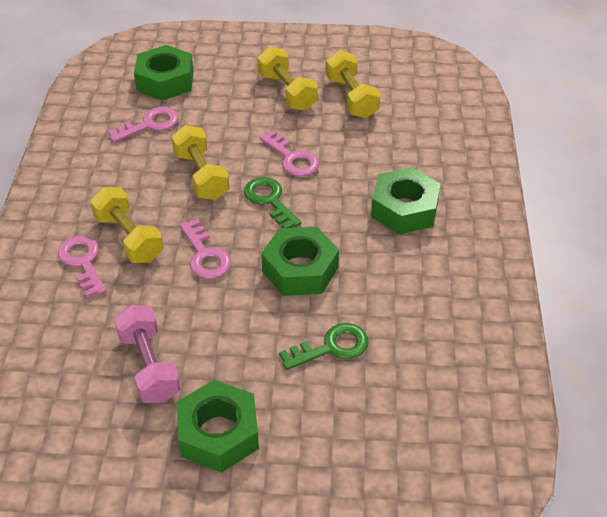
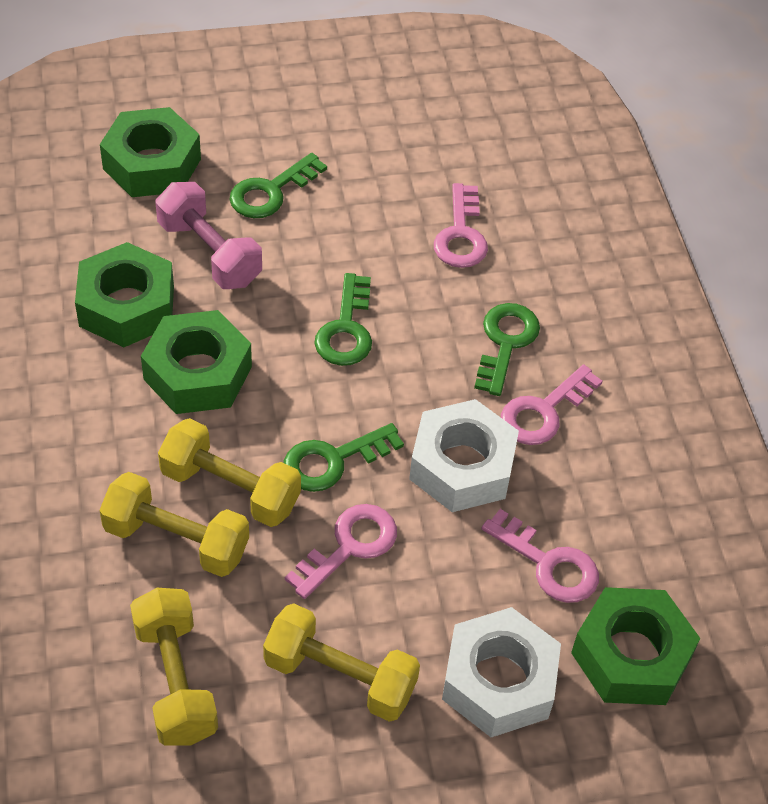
green key: 2 -> 4
white nut: 0 -> 2

